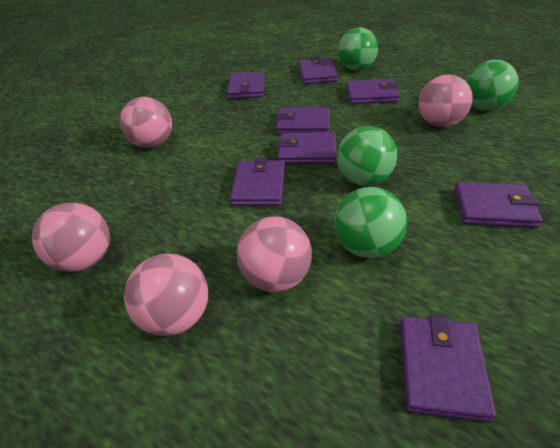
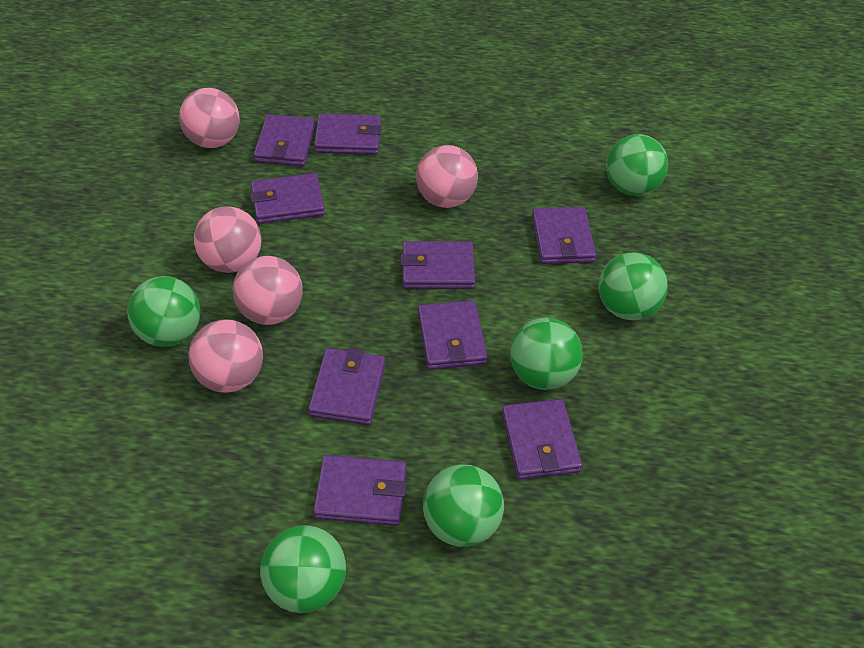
green ball: 4 -> 6
purple wallet: 8 -> 9

